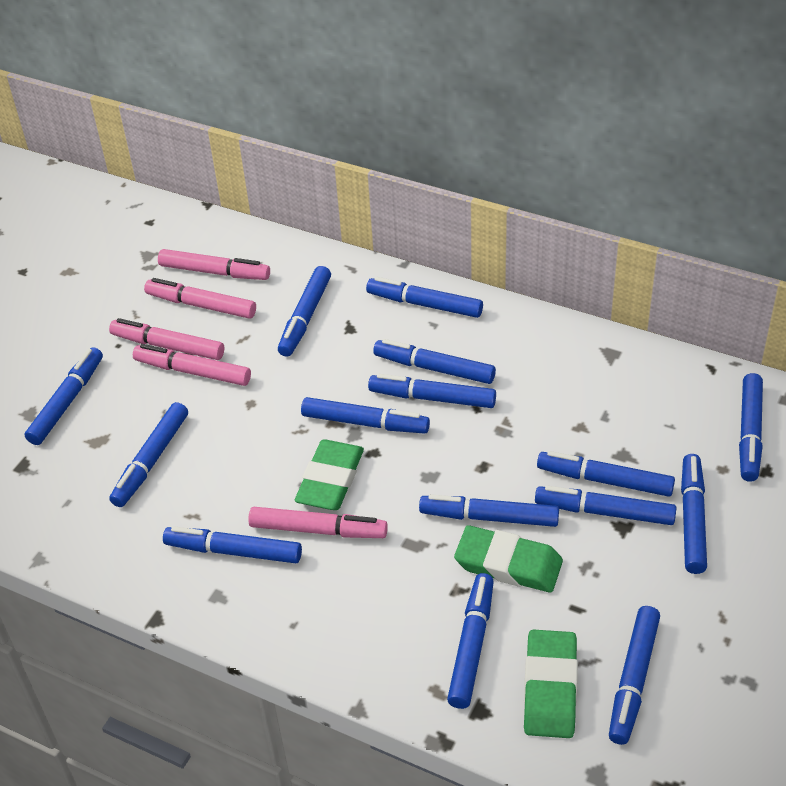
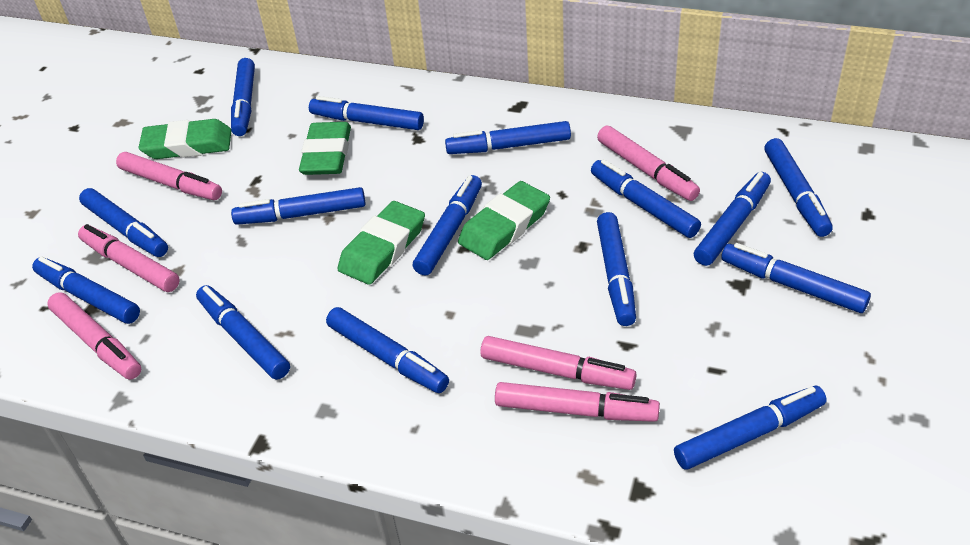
green eraser: 3 -> 4
pink marker: 5 -> 6

